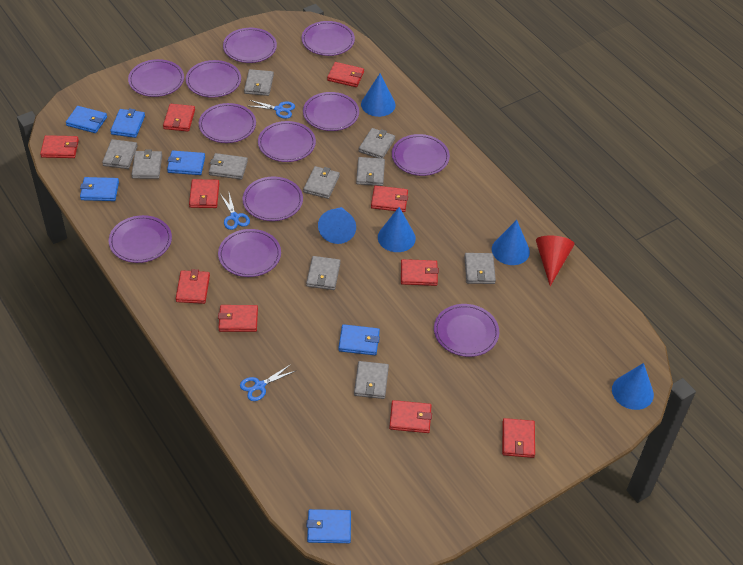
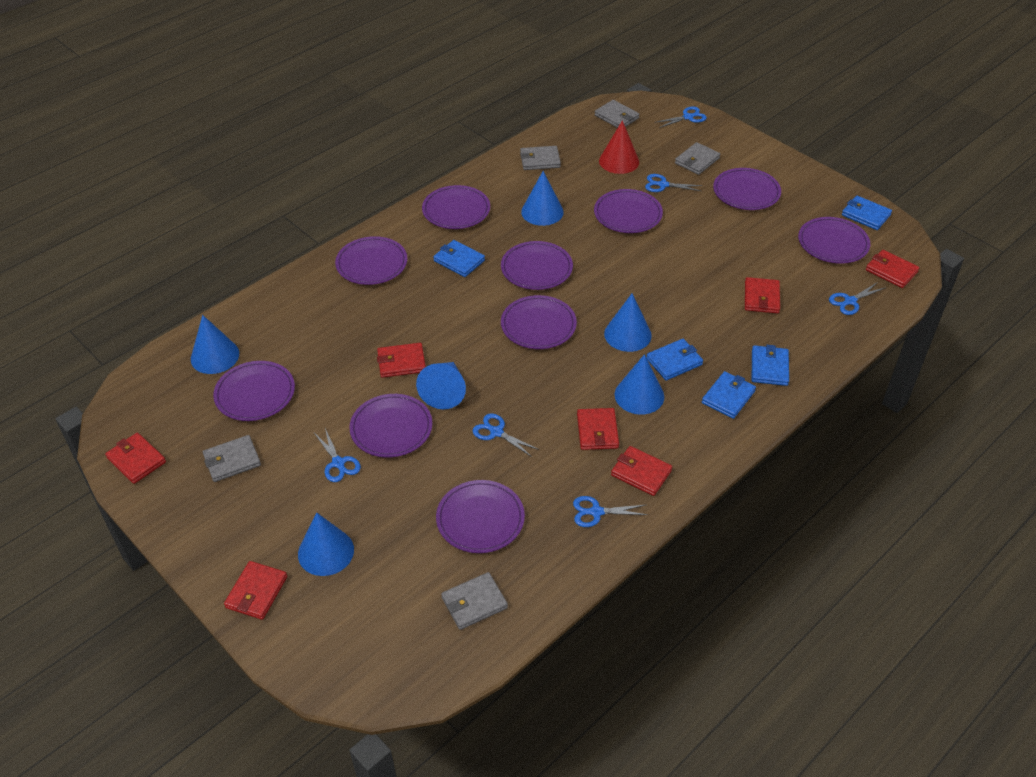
blue cone: 5 -> 6
blue scissors: 3 -> 6
blue wallet: 6 -> 5
grey wallet: 10 -> 5
purple plate: 12 -> 10
red wallet: 10 -> 7

